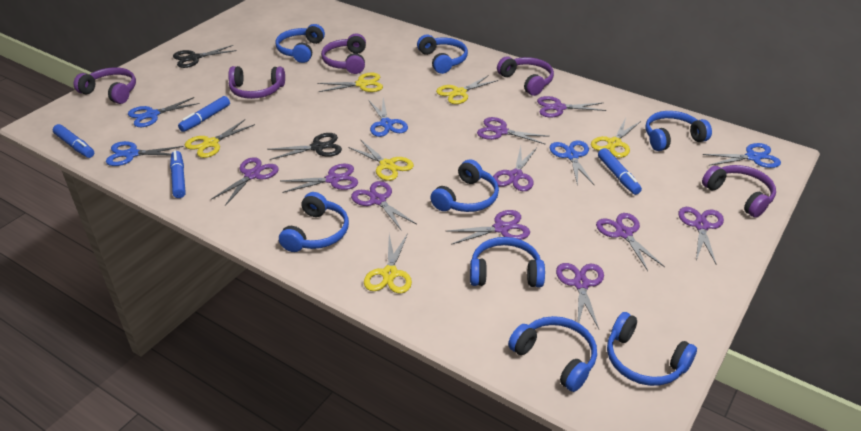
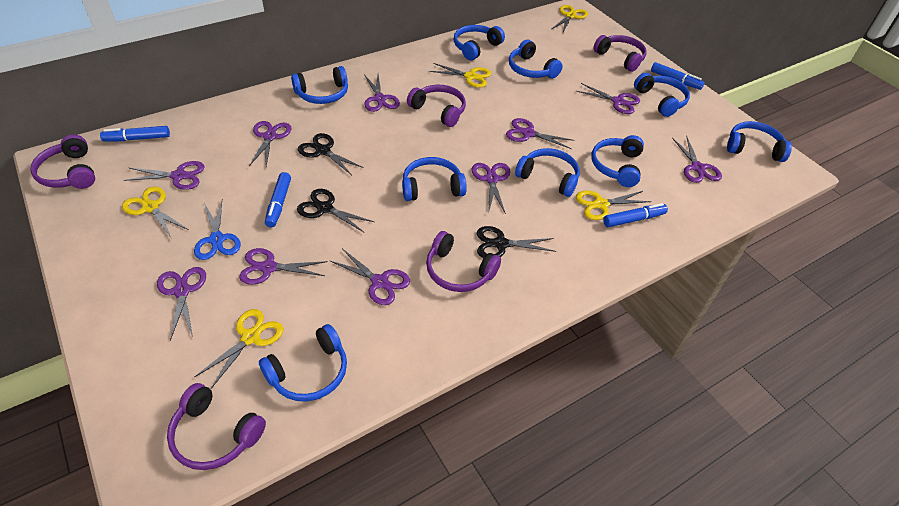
black scissors: 2 -> 3
blue headphones: 8 -> 9
blue scissors: 5 -> 1
yellow scissors: 6 -> 5

